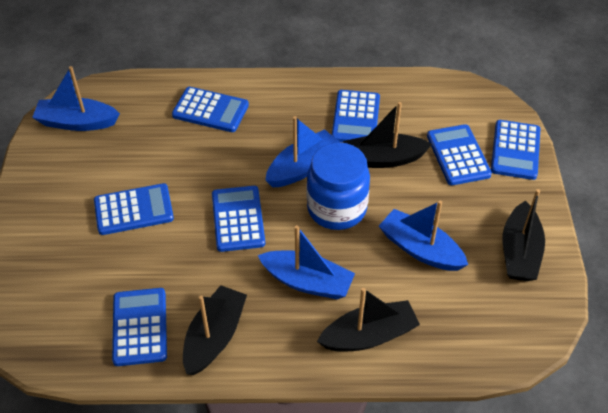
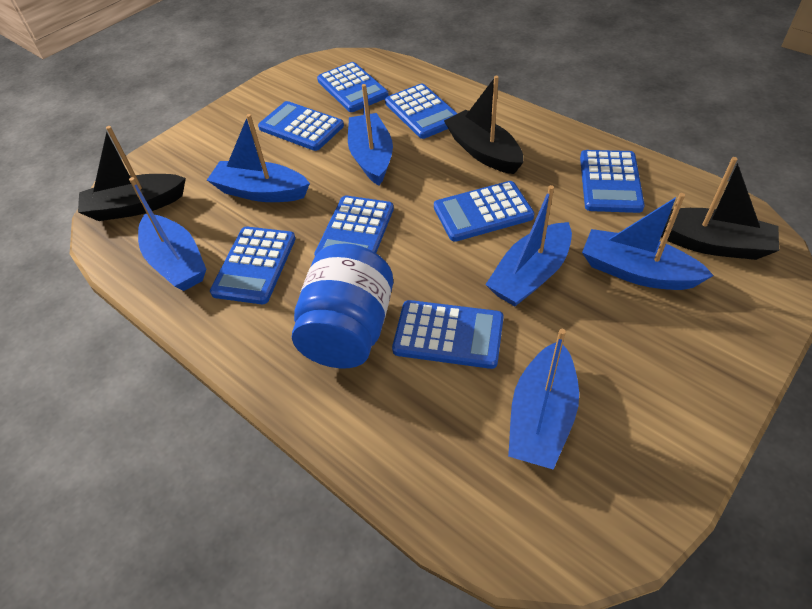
black boat: 4 -> 3
blue boat: 4 -> 6
blue calculator: 7 -> 8

